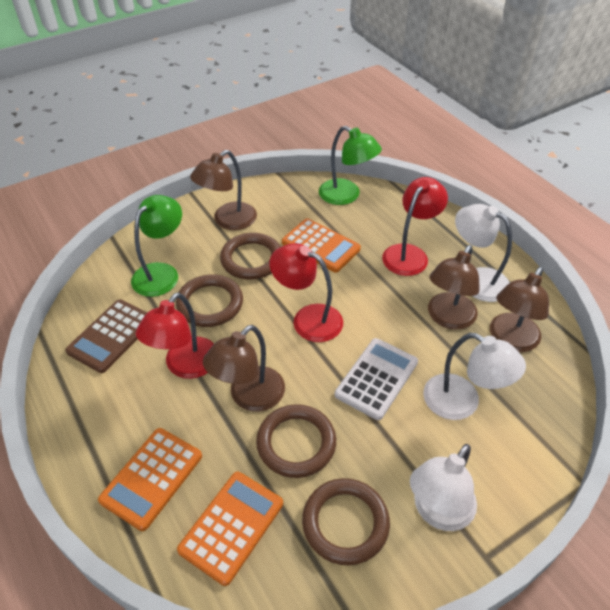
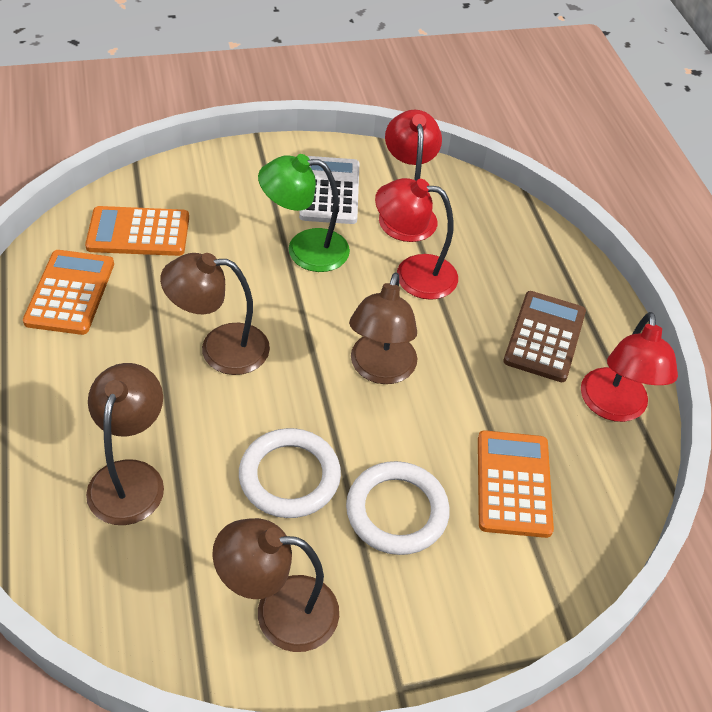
brown ring: 4 -> 0
green lamp: 2 -> 1
white lamp: 3 -> 0
white ring: 0 -> 2

